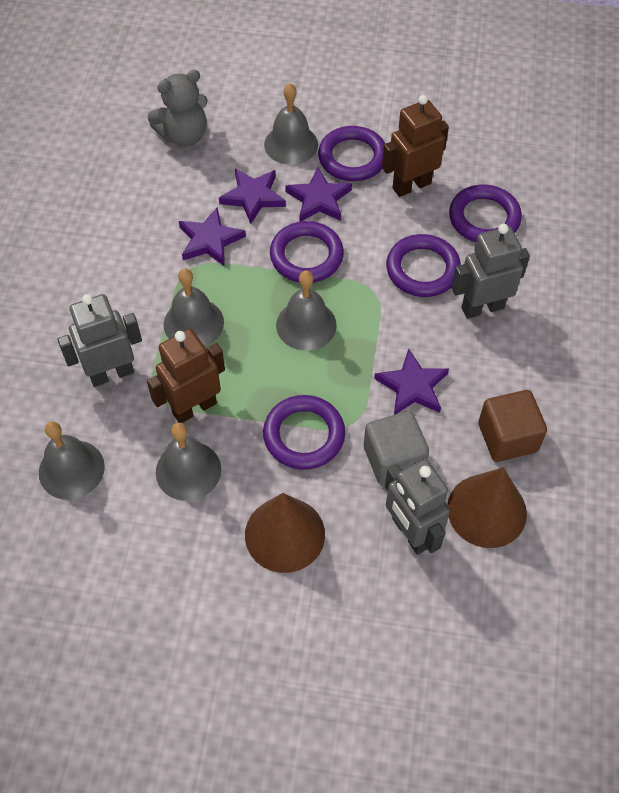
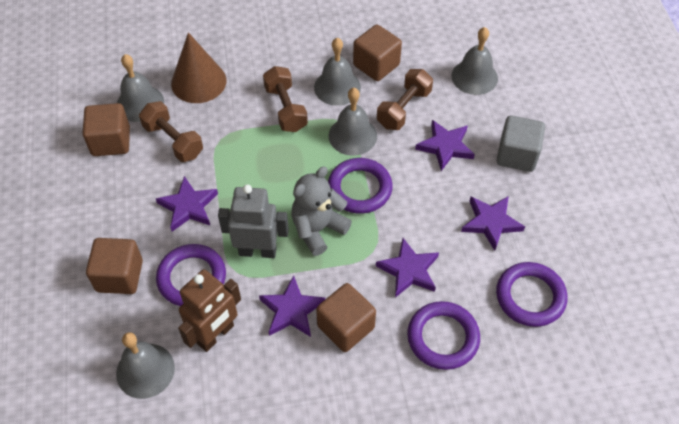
brown cone: 2 -> 1
brown cube: 1 -> 4
brown dumbbell: 0 -> 3
brown robot: 2 -> 1
grey robot: 3 -> 1
purple ring: 5 -> 4
purple star: 4 -> 5

